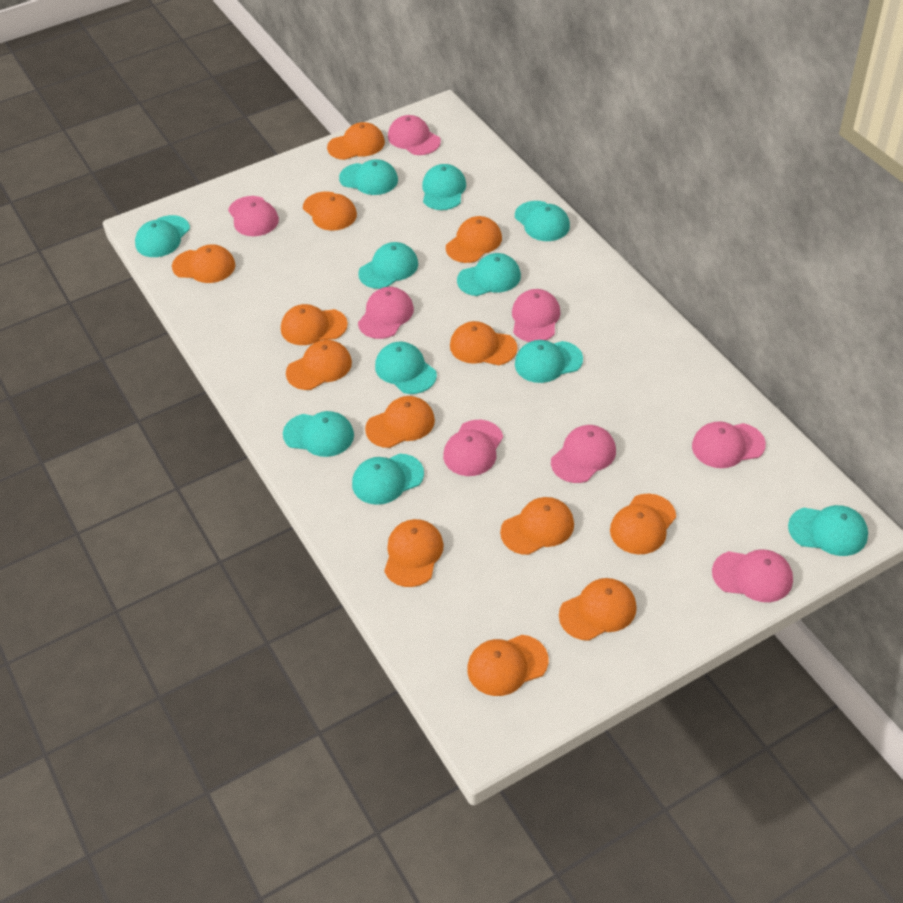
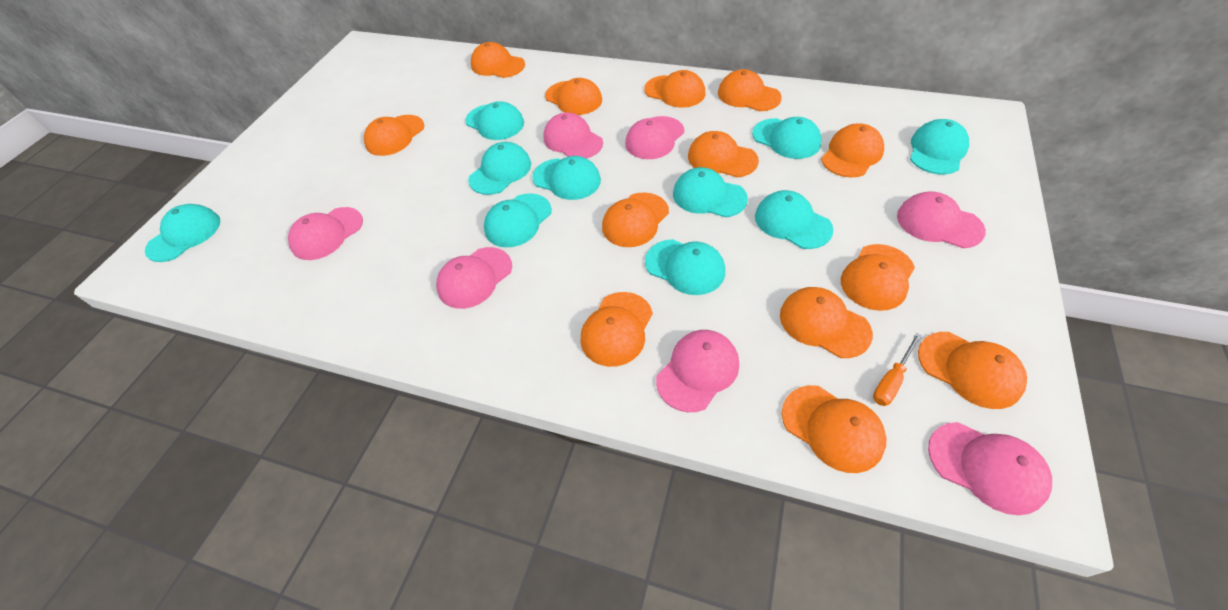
orange screwdriver: 0 -> 1
pink cap: 8 -> 7
turquoise cap: 11 -> 10

